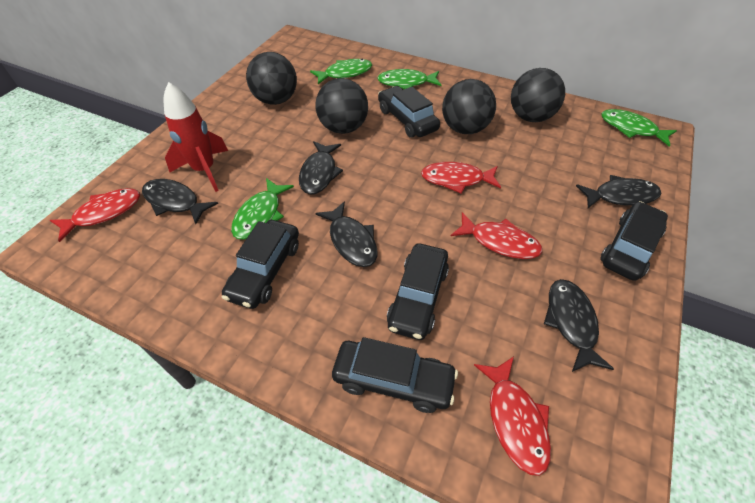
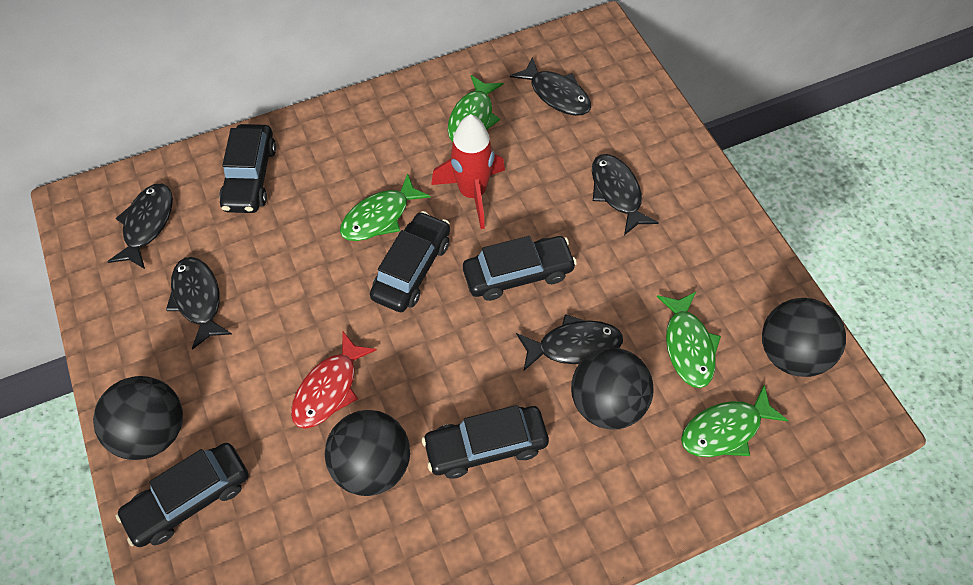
red fish: 4 -> 1

